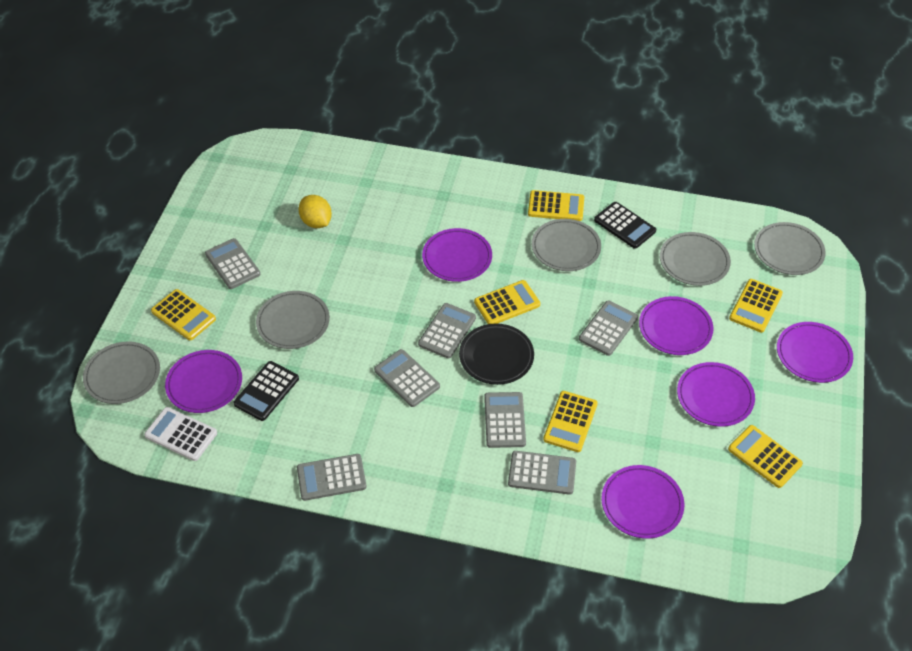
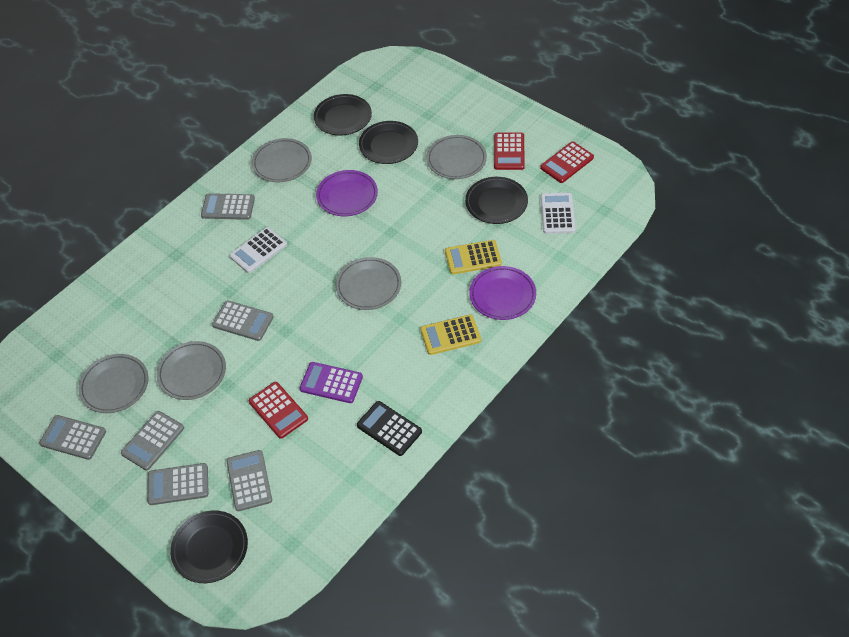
black calculator: 2 -> 1
black plate: 1 -> 4
grey calculator: 7 -> 6
purple calculator: 0 -> 1
purple plate: 6 -> 2
red calculator: 0 -> 3
white calculator: 1 -> 2
yellow calculator: 6 -> 2
yellow lemon: 1 -> 0

